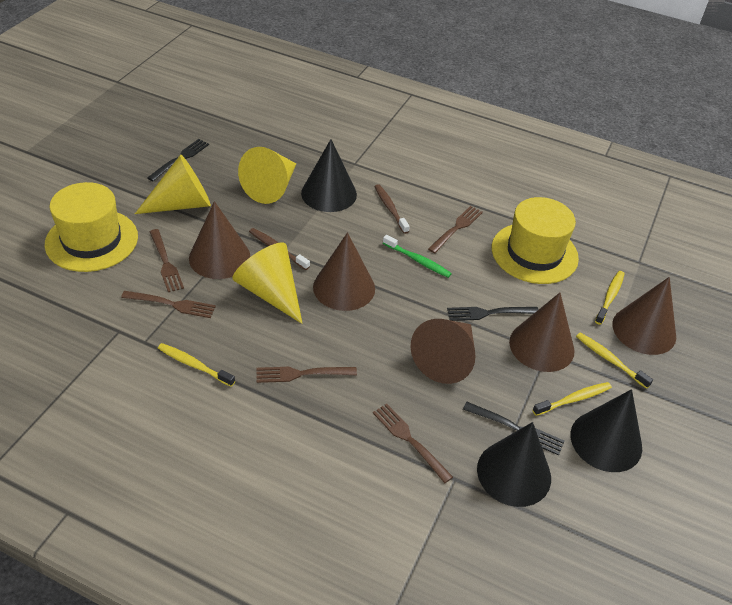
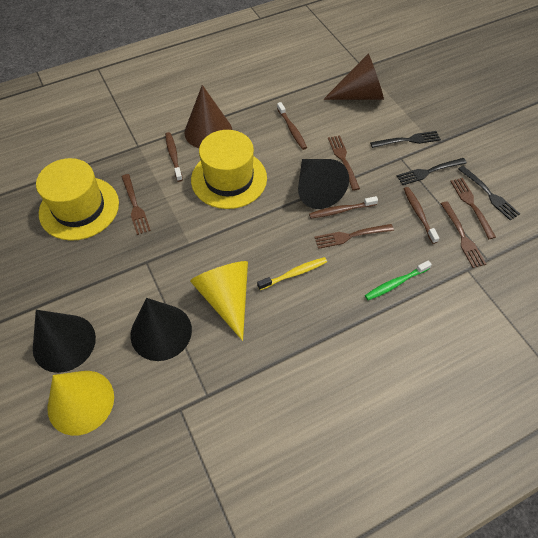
brown cone: 5 -> 2
brown toothbrush: 2 -> 4
yellow cone: 3 -> 2
yellow toothbrush: 4 -> 1

